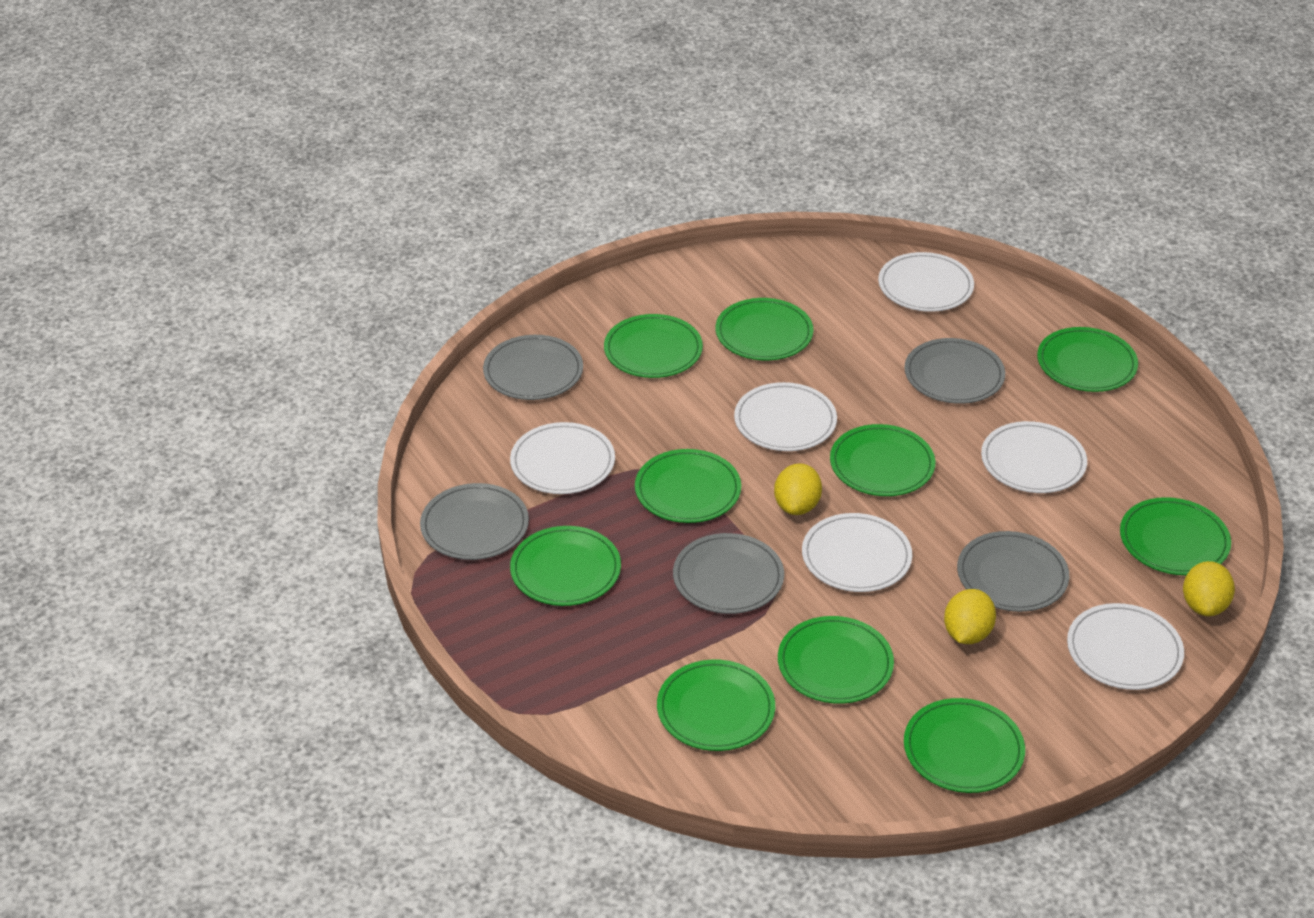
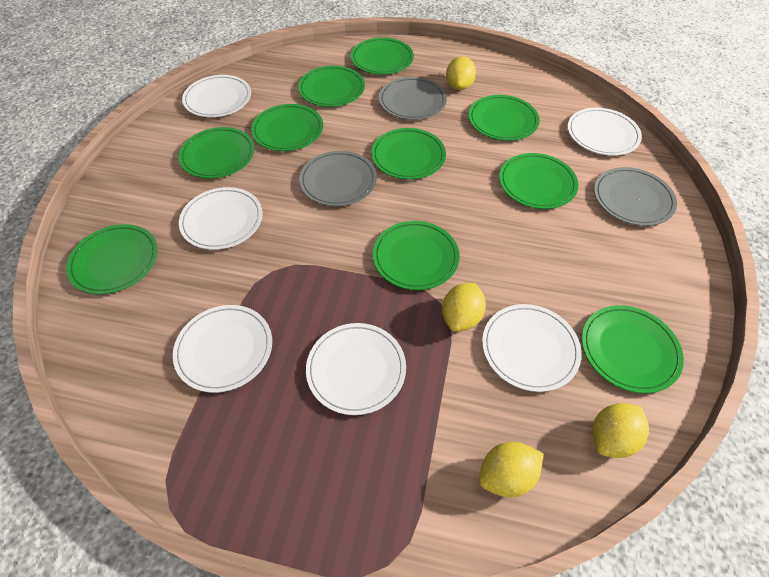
grey plate: 5 -> 3
yellow lemon: 3 -> 4

